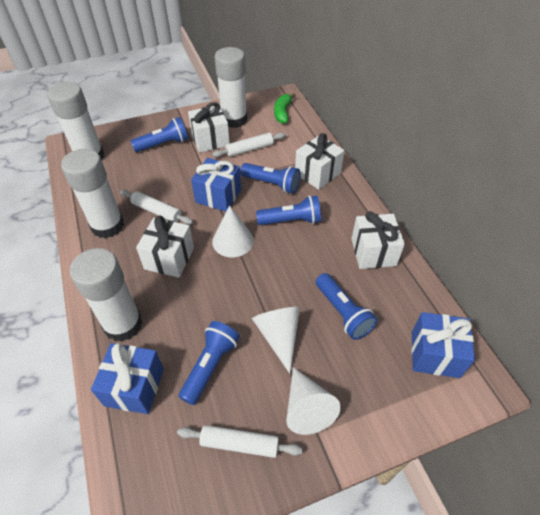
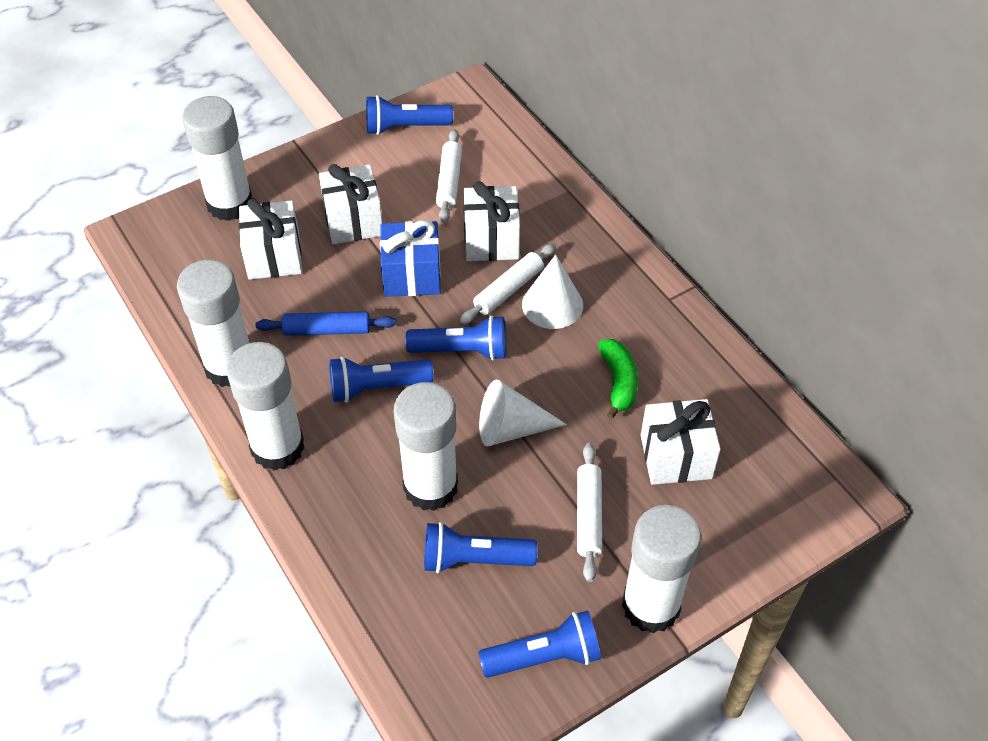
blue gift: 3 -> 1
blue rolling pin: 0 -> 1
white cone: 3 -> 2
white glue stick: 4 -> 5

